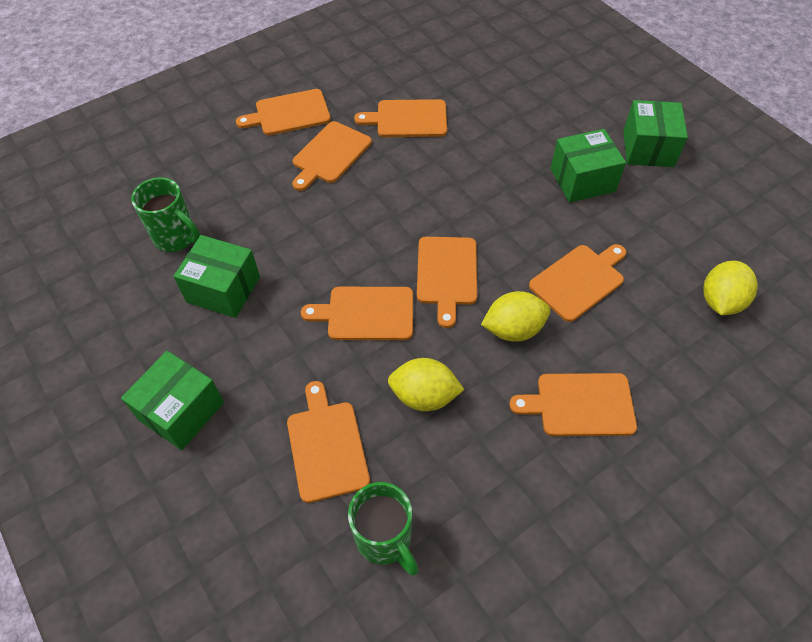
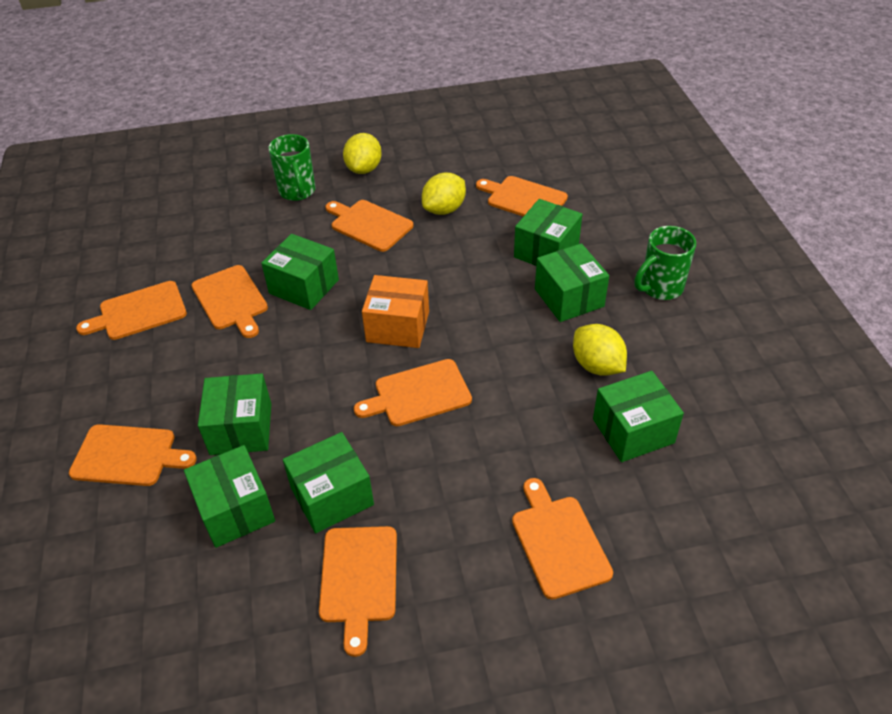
green box: 4 -> 7
orange box: 0 -> 1

